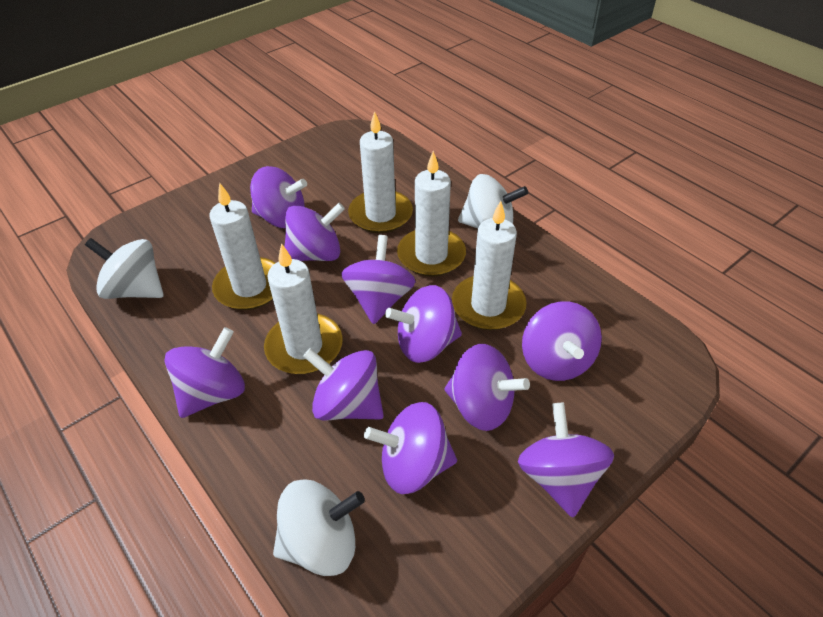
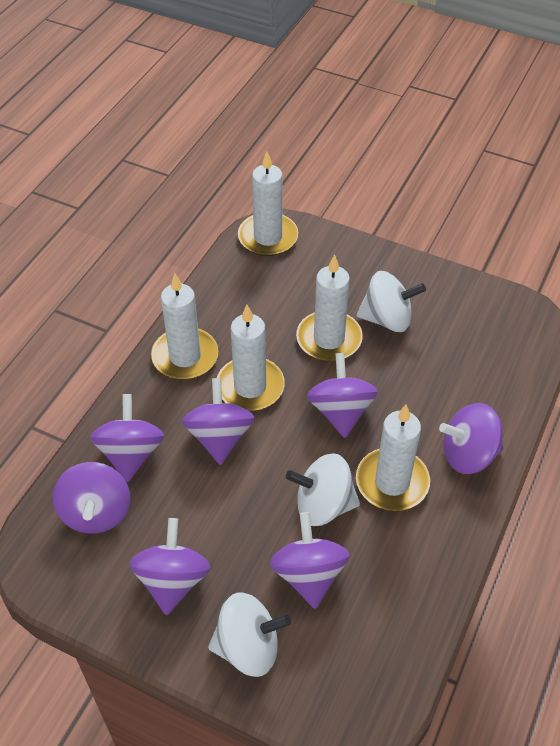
purple spinning top: 10 -> 7

